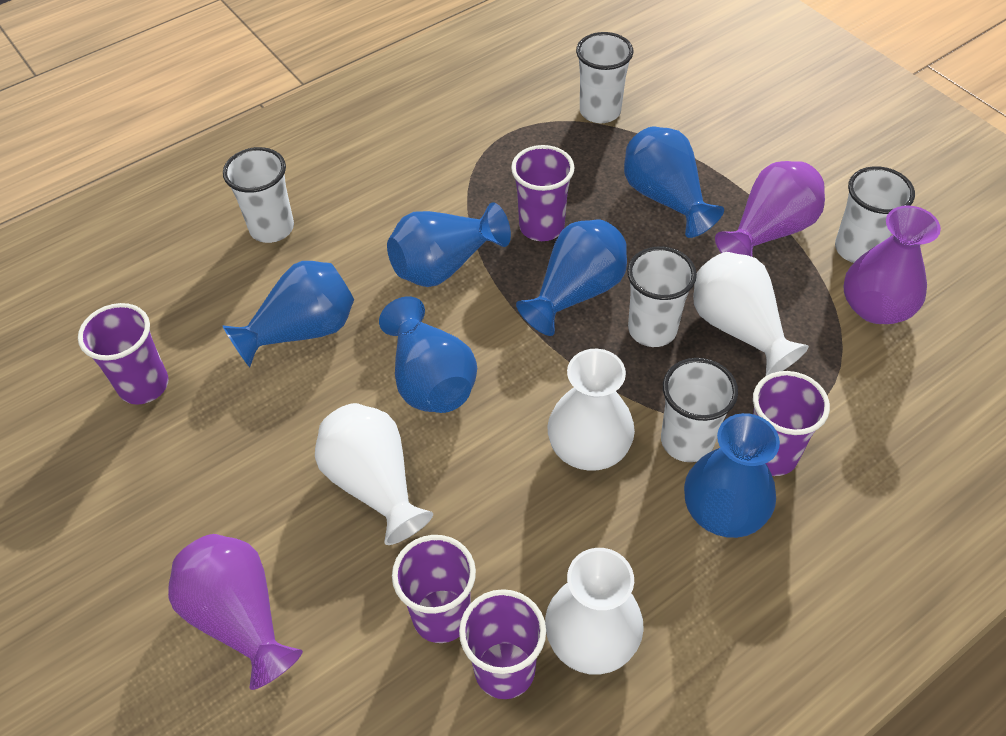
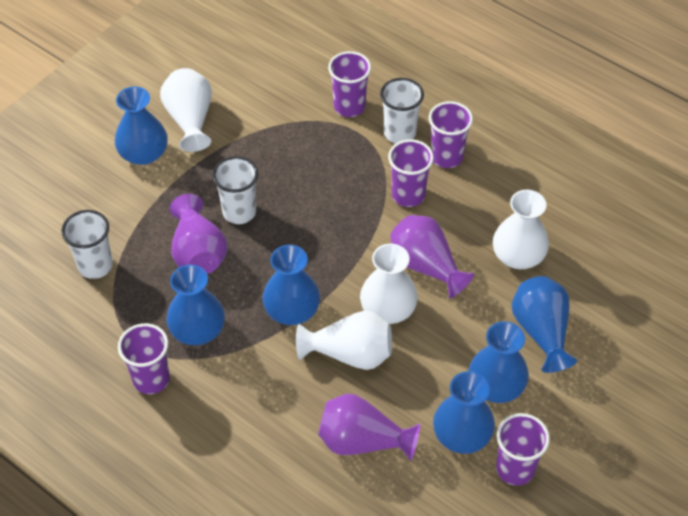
white cup: 5 -> 3

